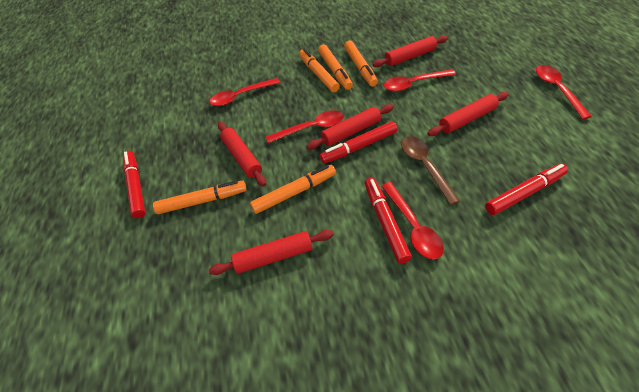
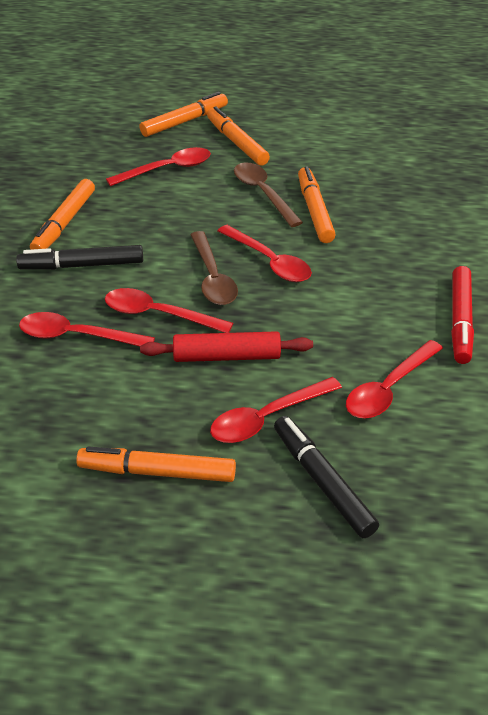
black marker: 0 -> 2
brown spoon: 1 -> 2
red marker: 4 -> 1
red rolling pin: 5 -> 1
red spoon: 5 -> 6

